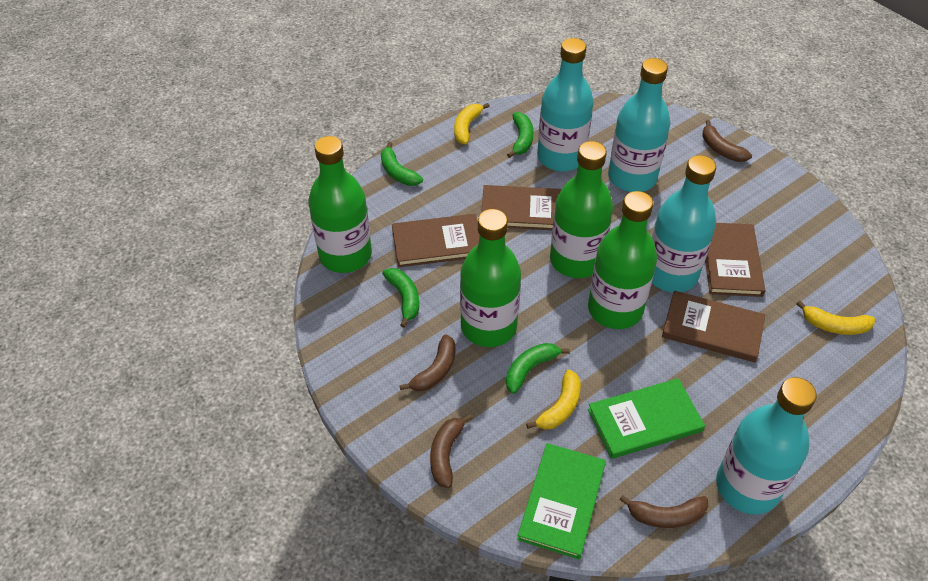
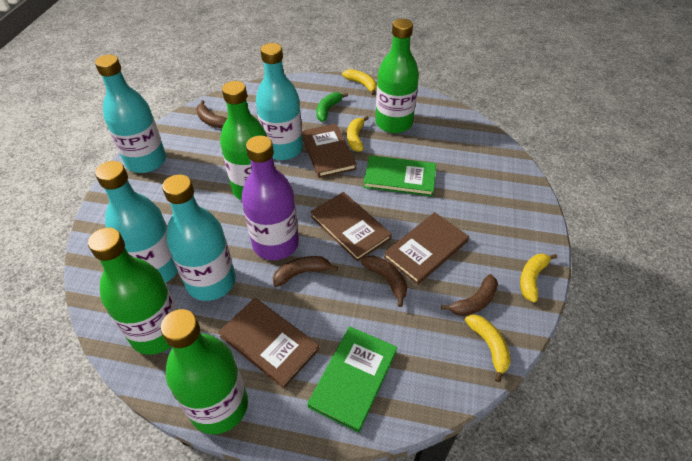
green banana: 4 -> 1
purple bottle: 0 -> 1
yellow banana: 3 -> 4

